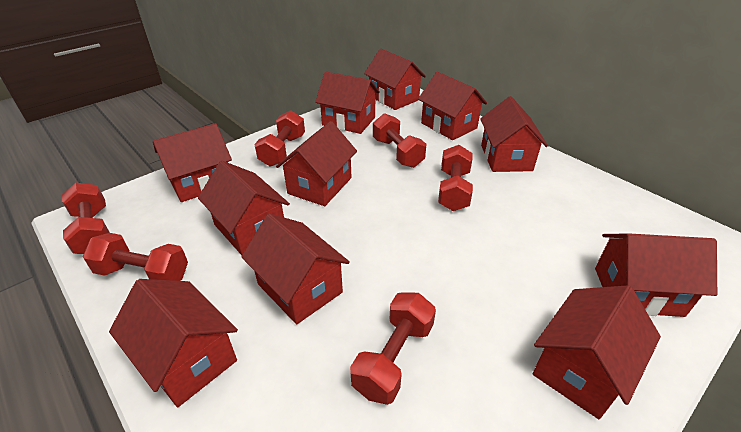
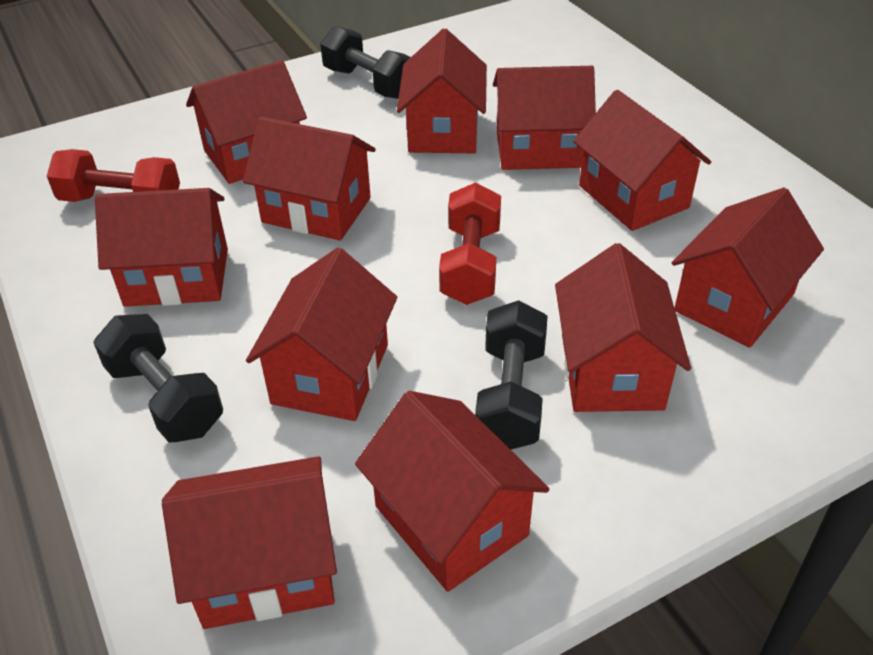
black dumbbell: 0 -> 3
red dumbbell: 6 -> 2

